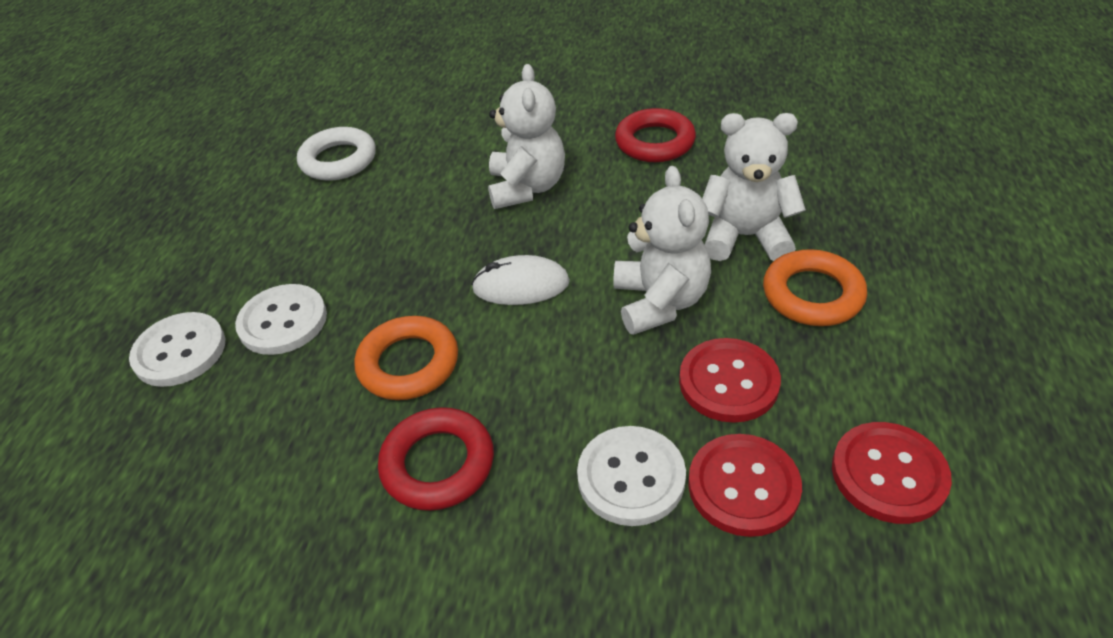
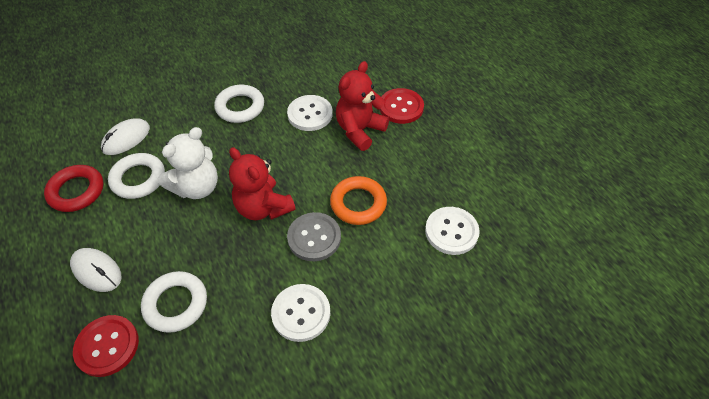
grey button: 0 -> 1
orange ring: 2 -> 1
red button: 3 -> 2
red ring: 2 -> 1
red teddy bear: 0 -> 2
white mouse: 1 -> 2
white ring: 1 -> 3
white teddy bear: 3 -> 1

